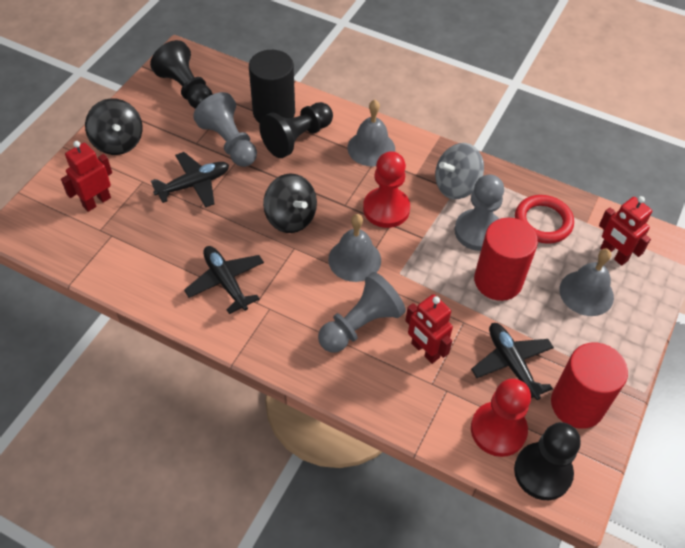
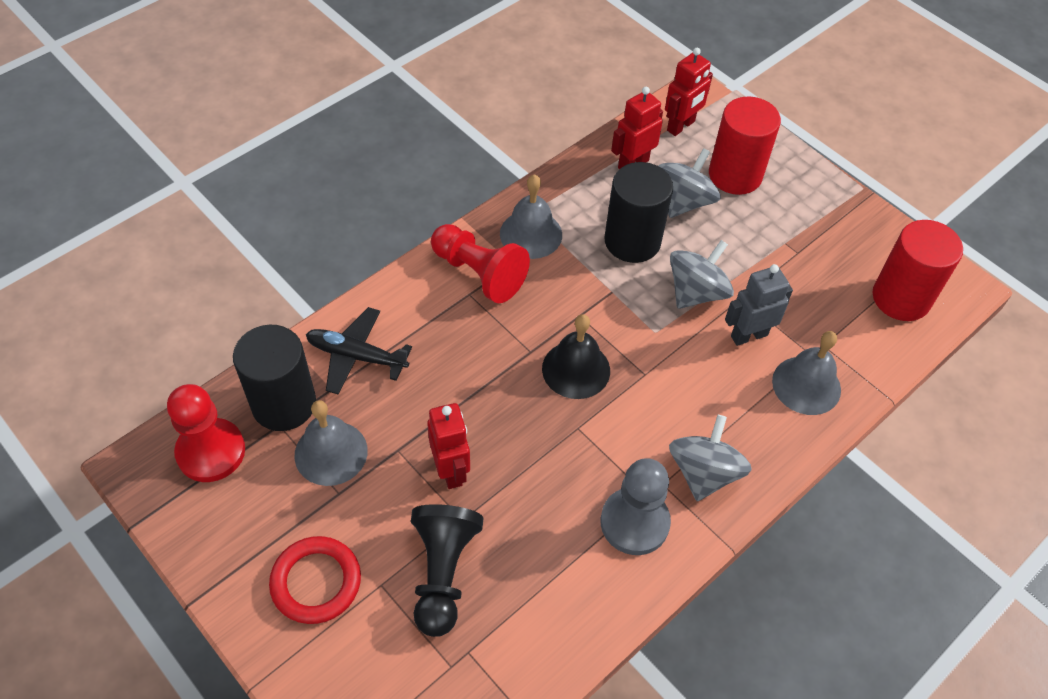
black bell: 0 -> 1
black cylinder: 1 -> 2
black pawn: 3 -> 1
black plane: 3 -> 1
black spinning top: 2 -> 0
grey pawn: 3 -> 1
grey robot: 0 -> 1
grey spinning top: 1 -> 3

